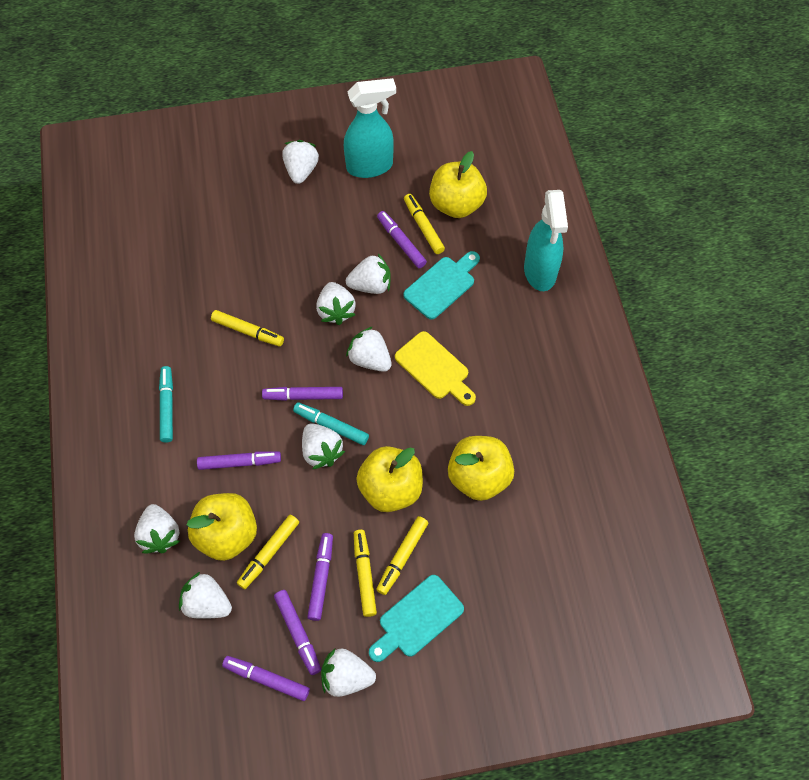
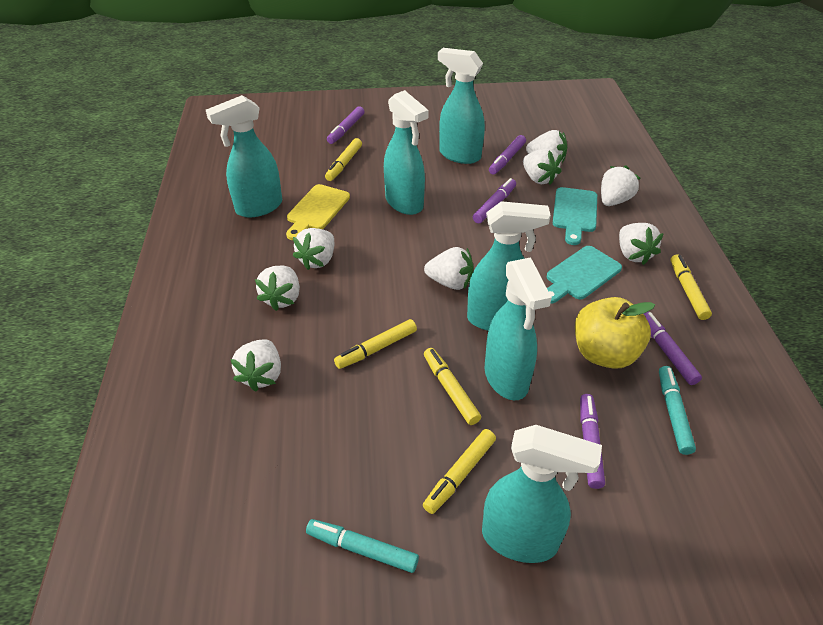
purple marker: 6 -> 5
turquoise spray bottle: 2 -> 6
yellow apple: 4 -> 1

